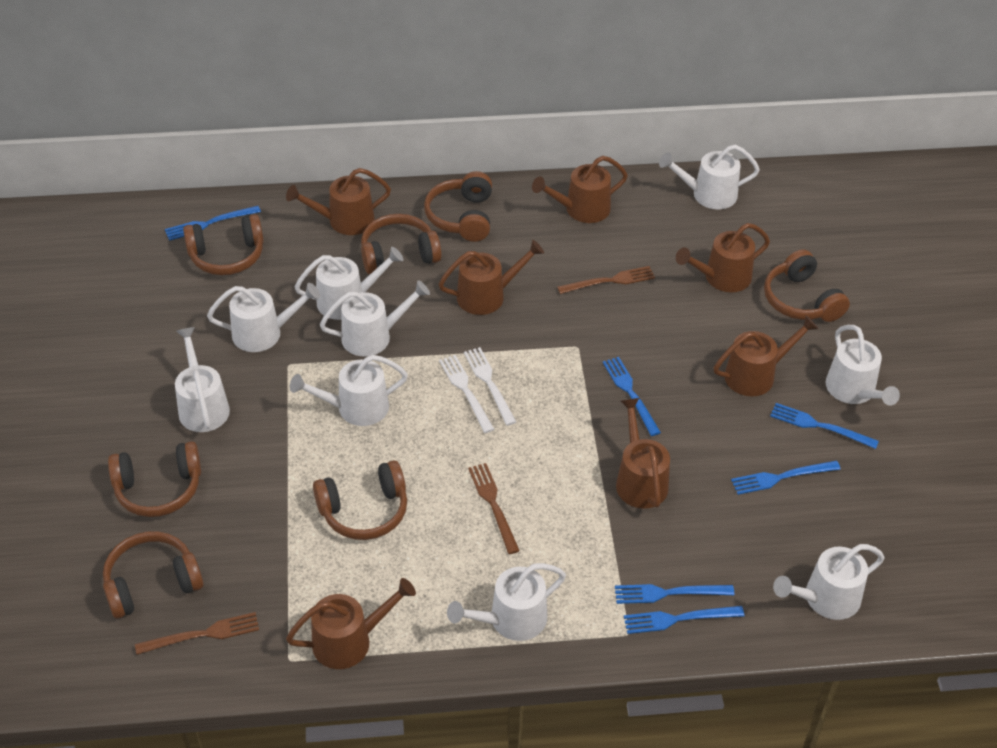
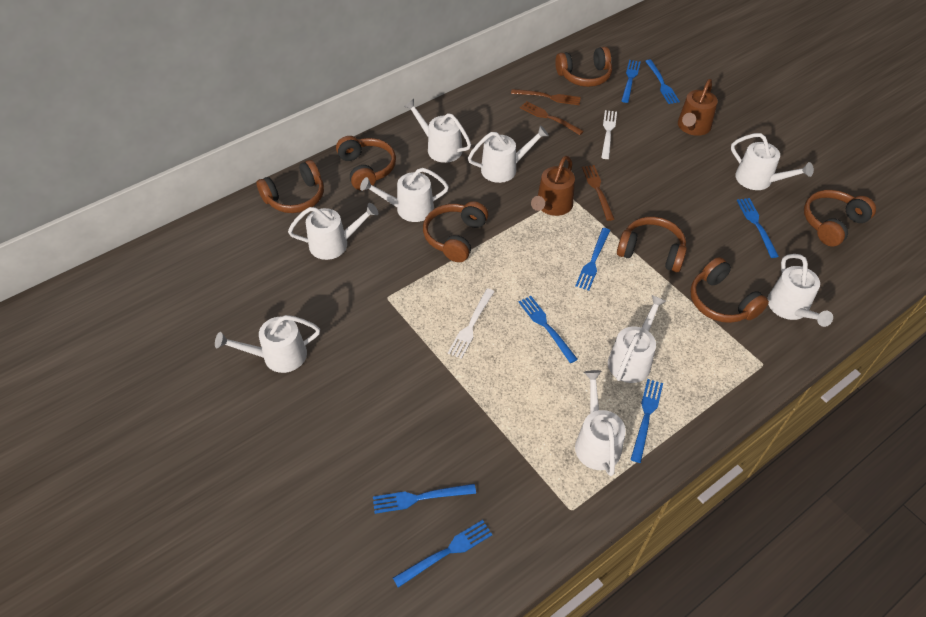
blue fork: 6 -> 8
brown watering can: 7 -> 2

